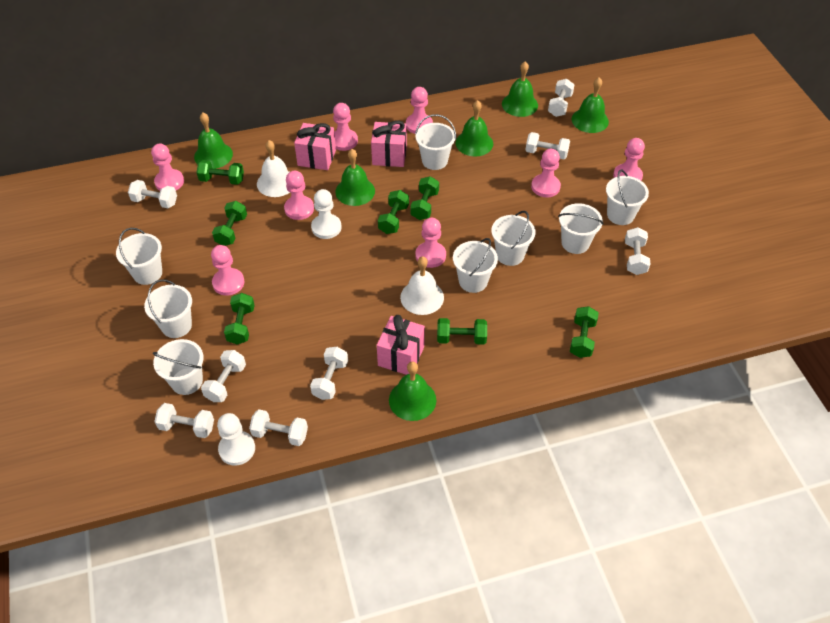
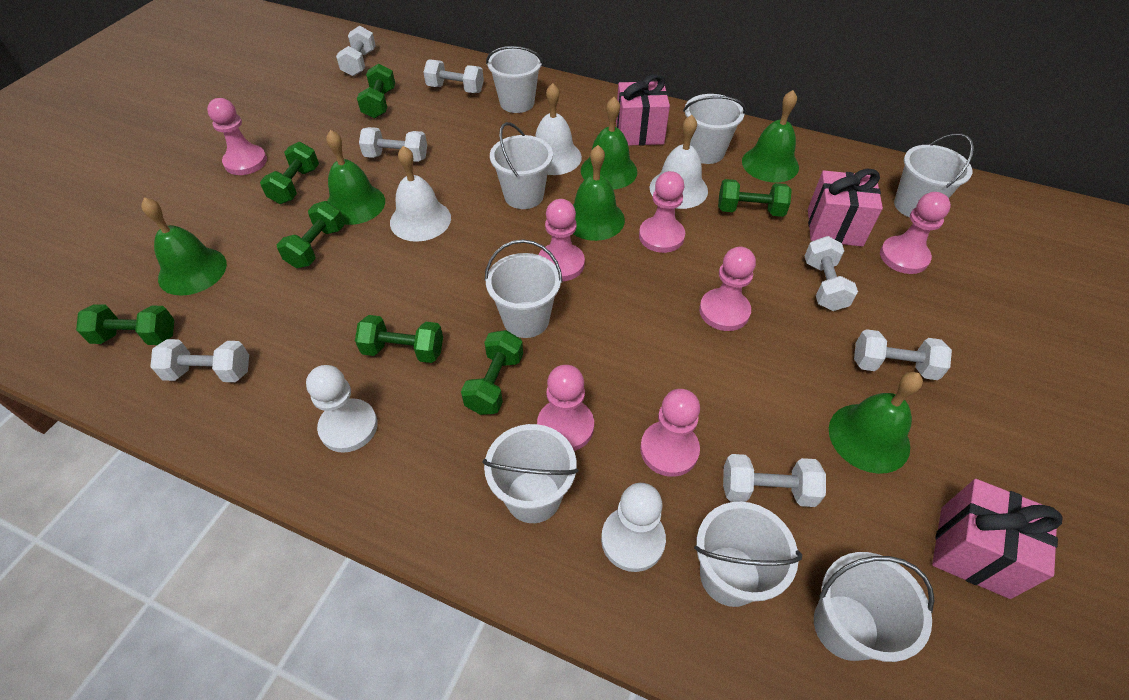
pink pawn: 8 -> 7
white bell: 2 -> 3
white dumbbell: 8 -> 7

